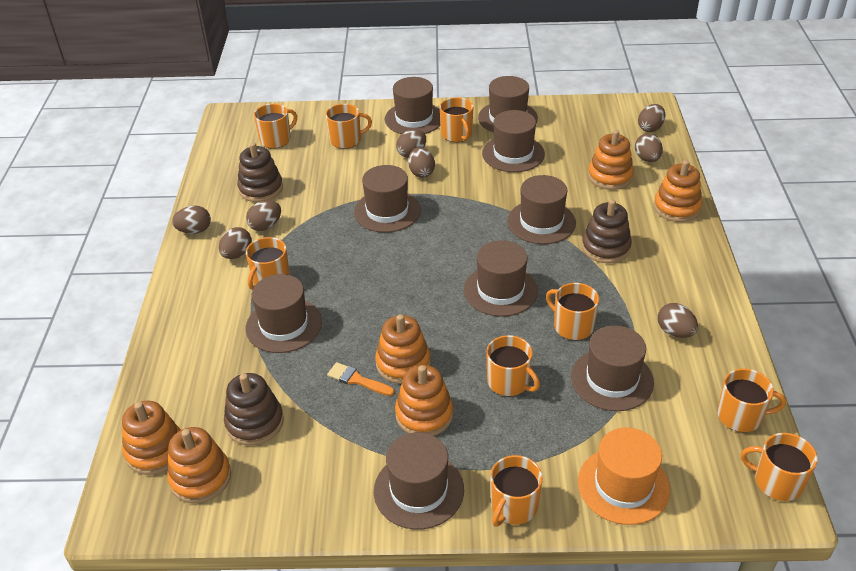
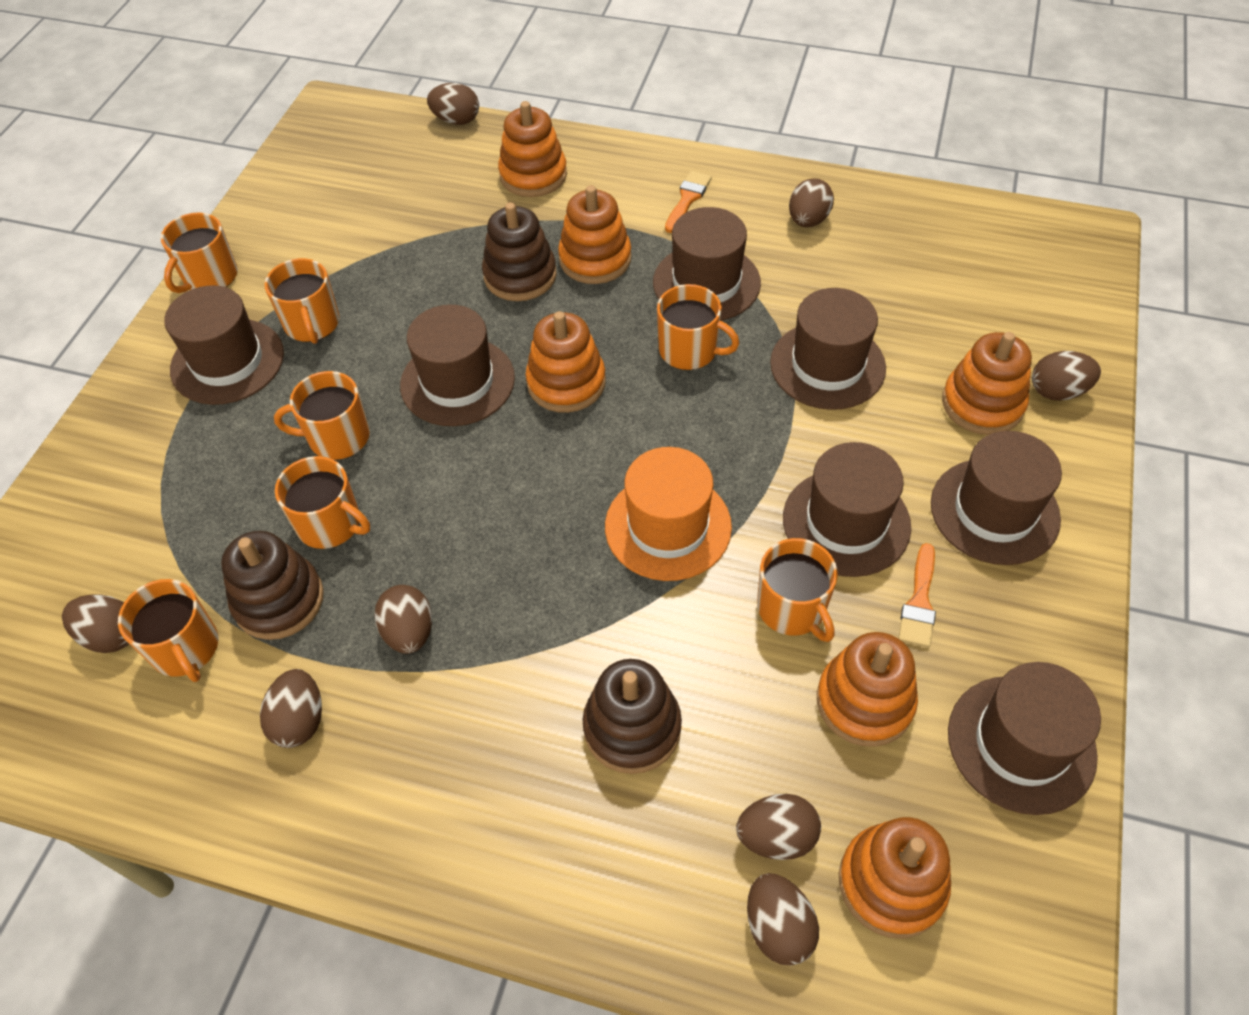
brown hat: 9 -> 7
orange brush: 1 -> 2
orange mug: 9 -> 7

